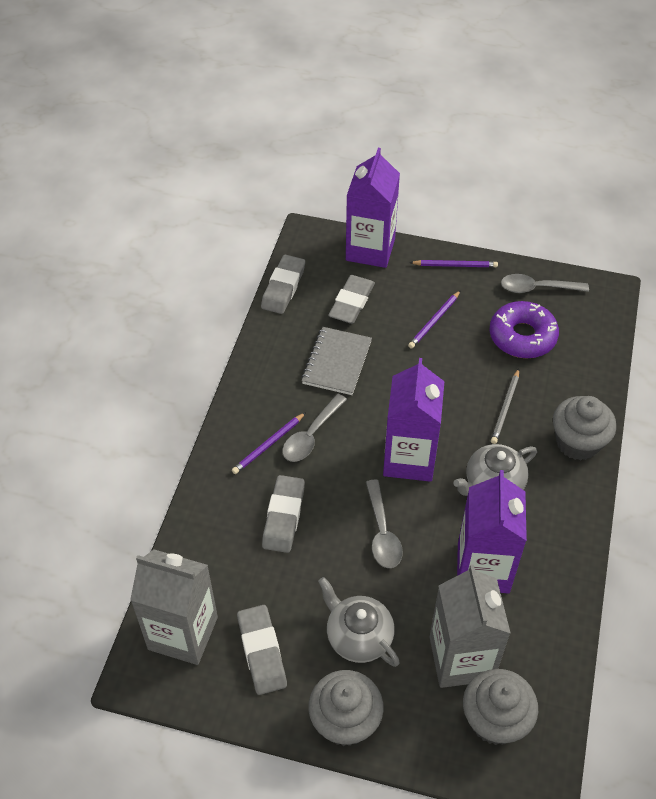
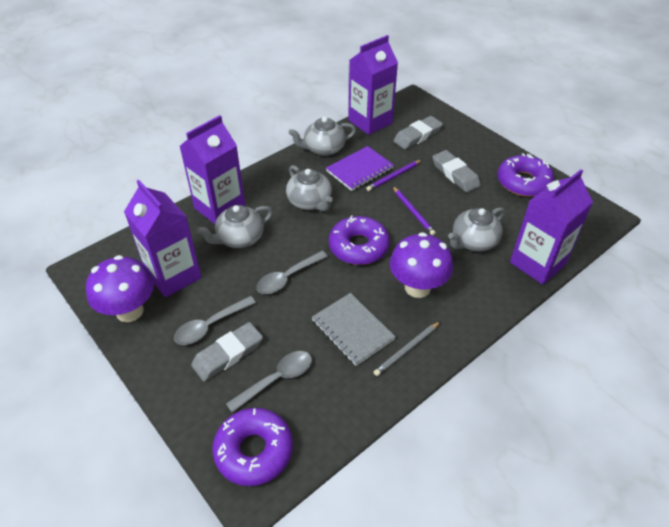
grey carton: 2 -> 0
grey cupcake: 3 -> 0
grey eraser: 4 -> 3
grey teapot: 2 -> 4
purple carton: 3 -> 4
purple donut: 1 -> 3
purple mushroom: 0 -> 2
purple notebook: 0 -> 1
purple pencil: 3 -> 2

